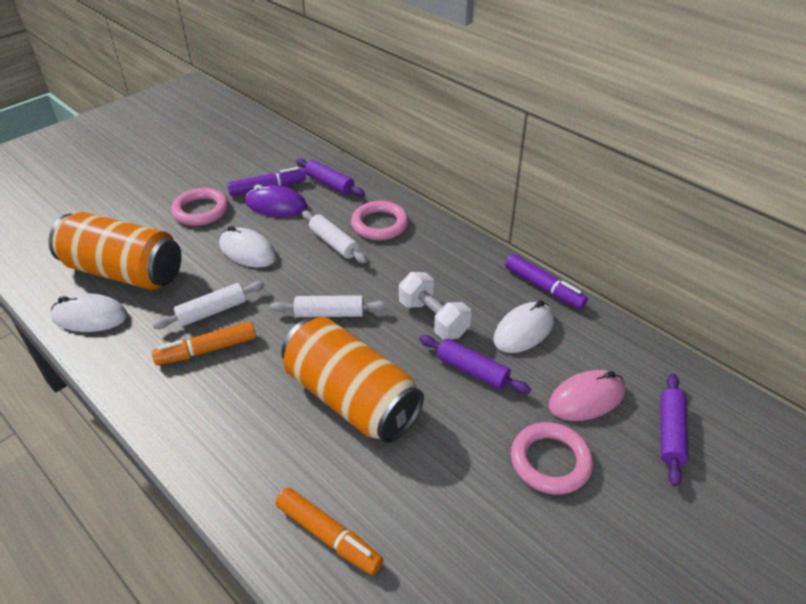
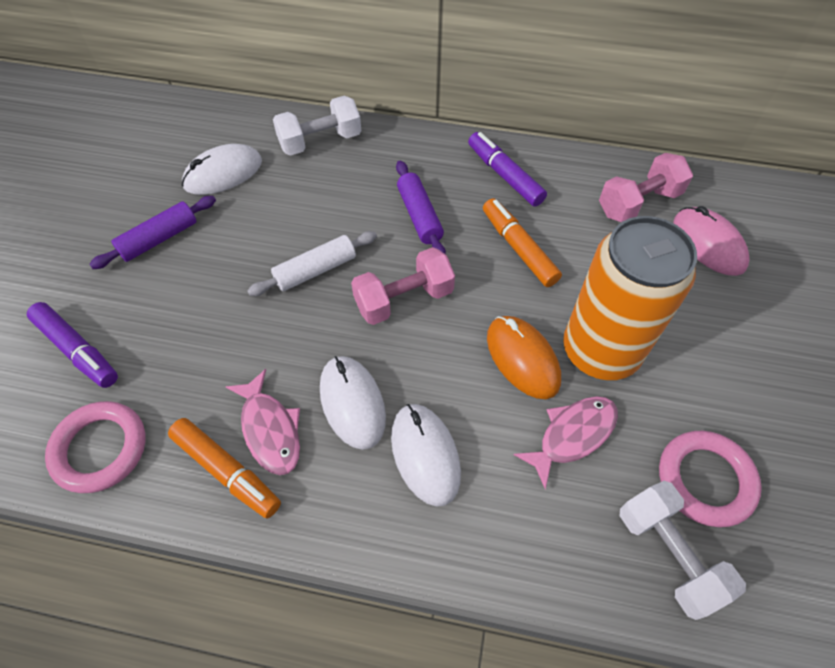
orange can: 2 -> 1
orange mouse: 0 -> 1
pink dumbbell: 0 -> 2
pink fish: 0 -> 2
pink ring: 3 -> 2
purple mouse: 1 -> 0
purple rolling pin: 3 -> 2
white dumbbell: 1 -> 2
white rolling pin: 3 -> 1

